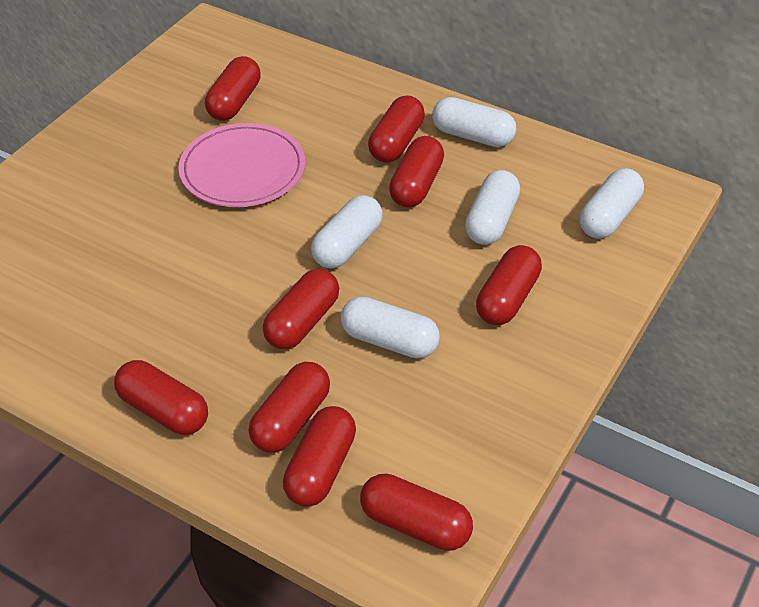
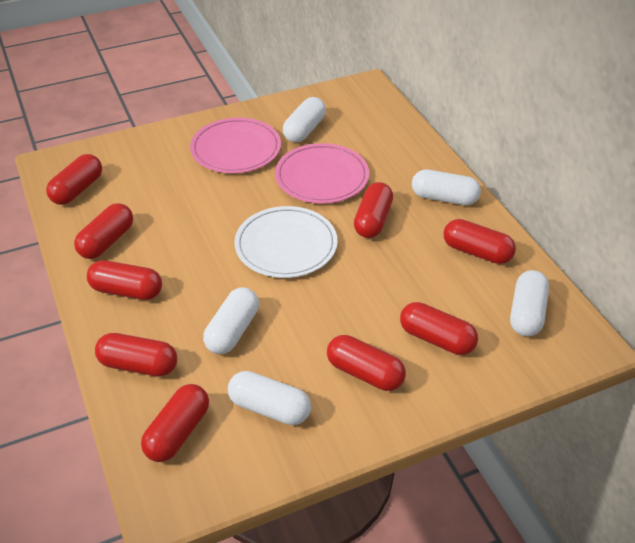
pink plate: 1 -> 2
white plate: 0 -> 1

